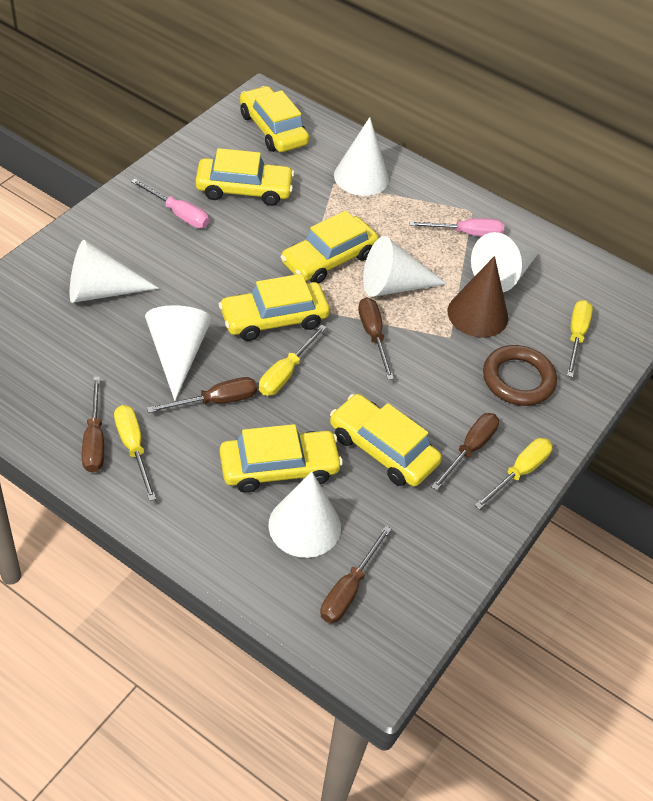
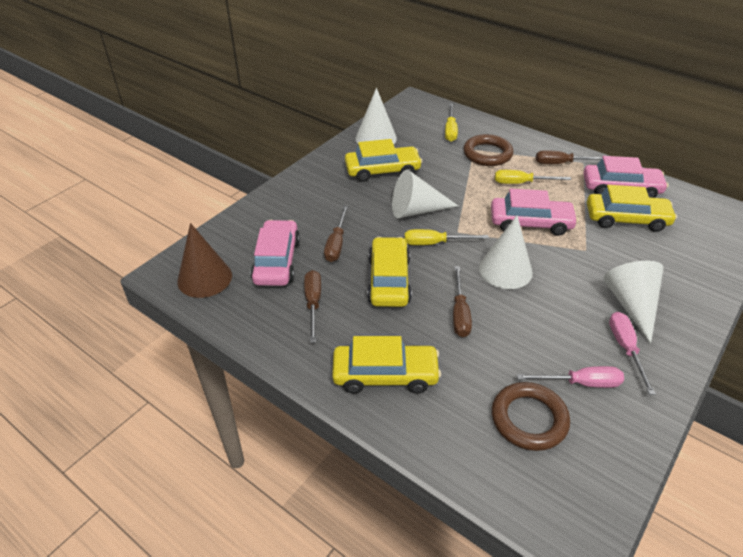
brown ring: 1 -> 2
brown screwdriver: 5 -> 4
pink car: 0 -> 3
white cone: 6 -> 4
yellow car: 6 -> 4
yellow screwdriver: 4 -> 3

